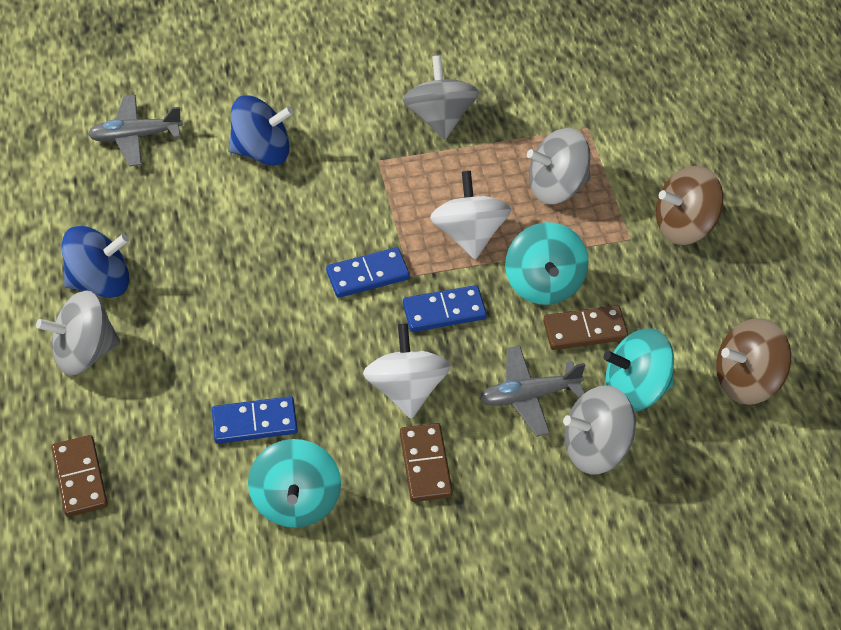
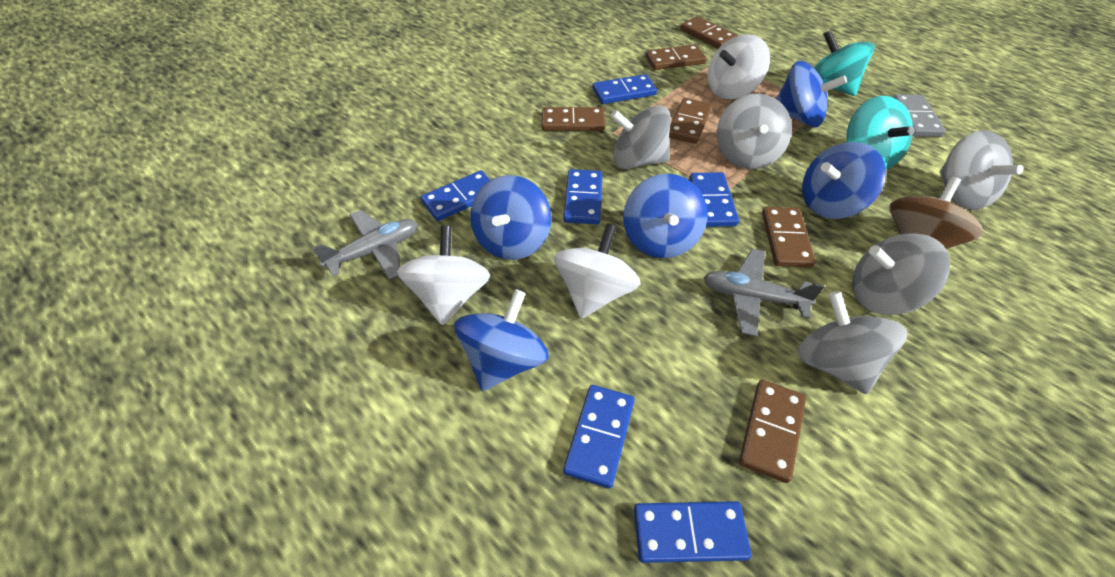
blue domino: 3 -> 6
blue spinning top: 2 -> 5
brown domino: 3 -> 6
brown spinning top: 2 -> 1
grey domino: 0 -> 1
grey spinning top: 4 -> 5
turquoise spinning top: 3 -> 2
white spinning top: 2 -> 3

